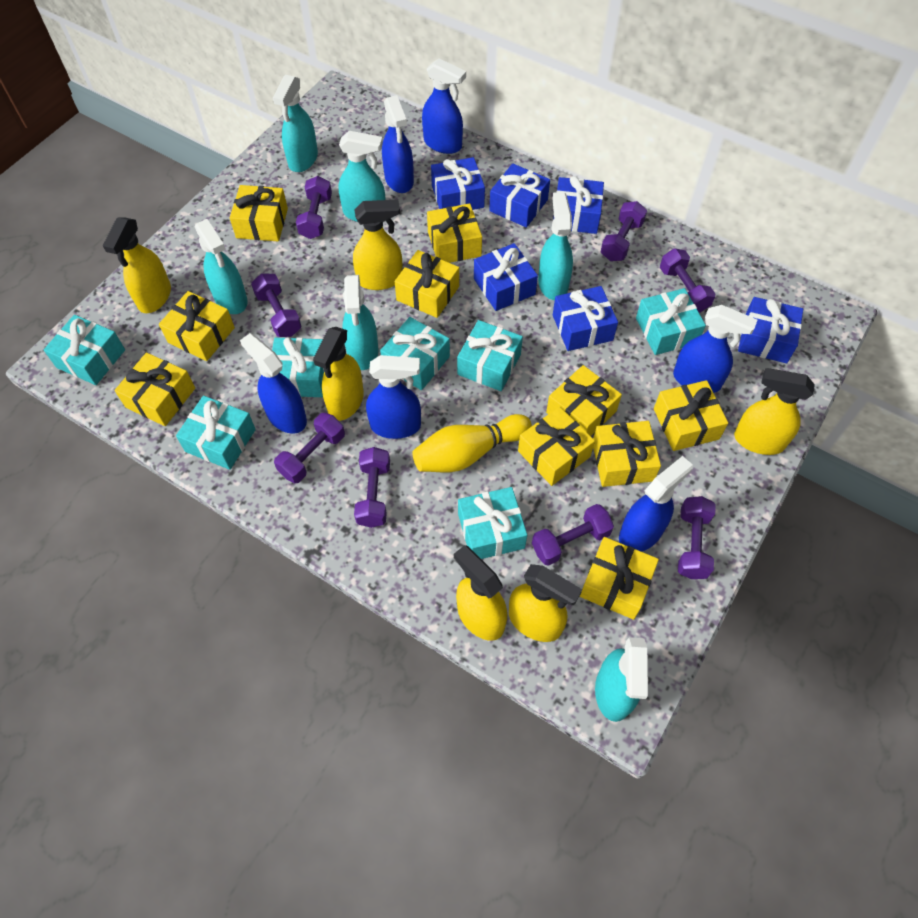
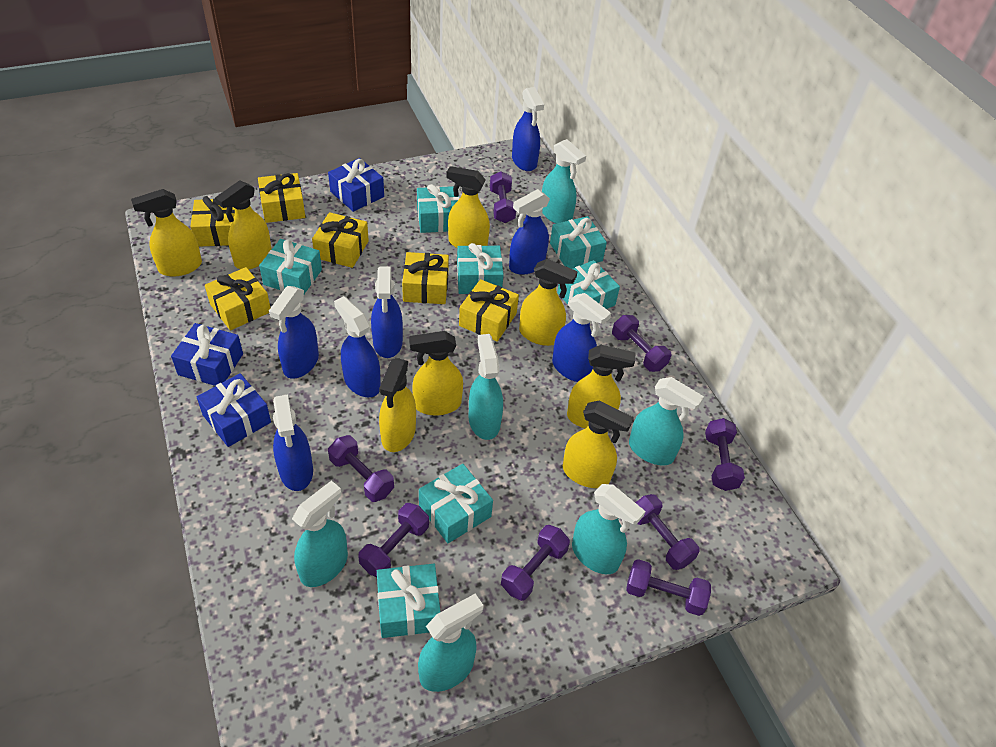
blue gift: 6 -> 3
blue spray bottle: 6 -> 7
yellow bowling pin: 1 -> 0
yellow gift: 10 -> 6
yellow spray bottle: 6 -> 8

